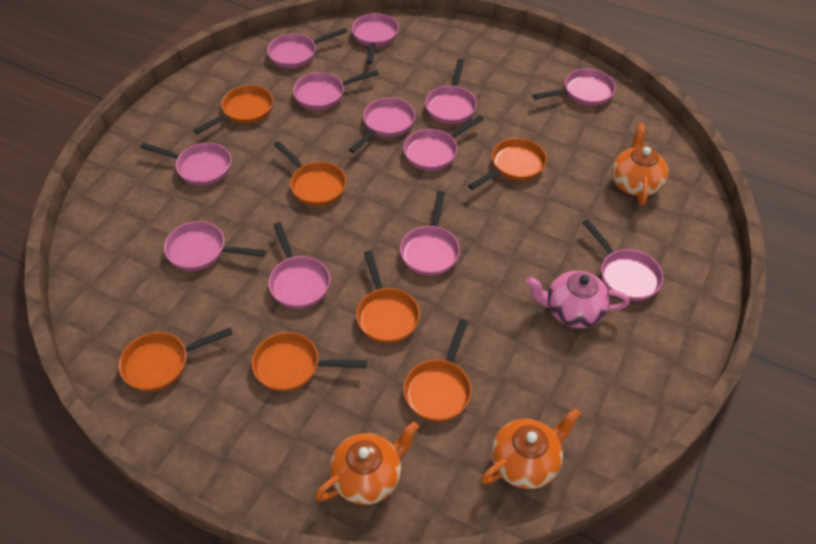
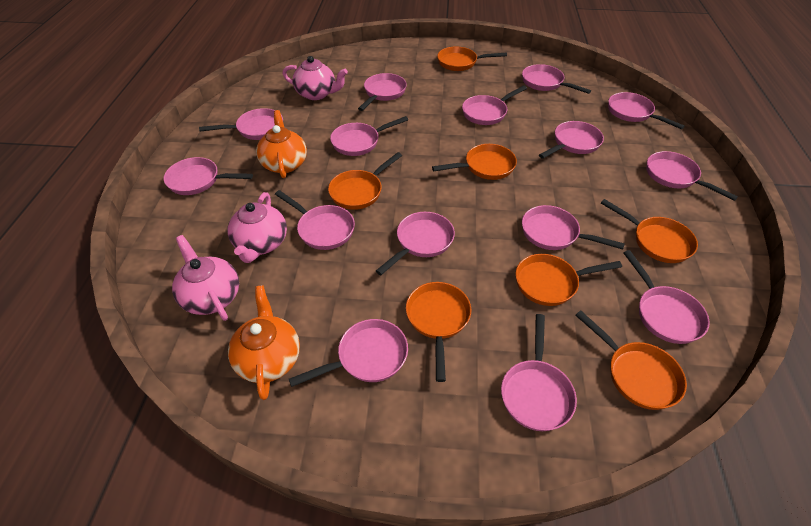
orange teapot: 3 -> 2
pink pan: 12 -> 15
pink teapot: 1 -> 3

